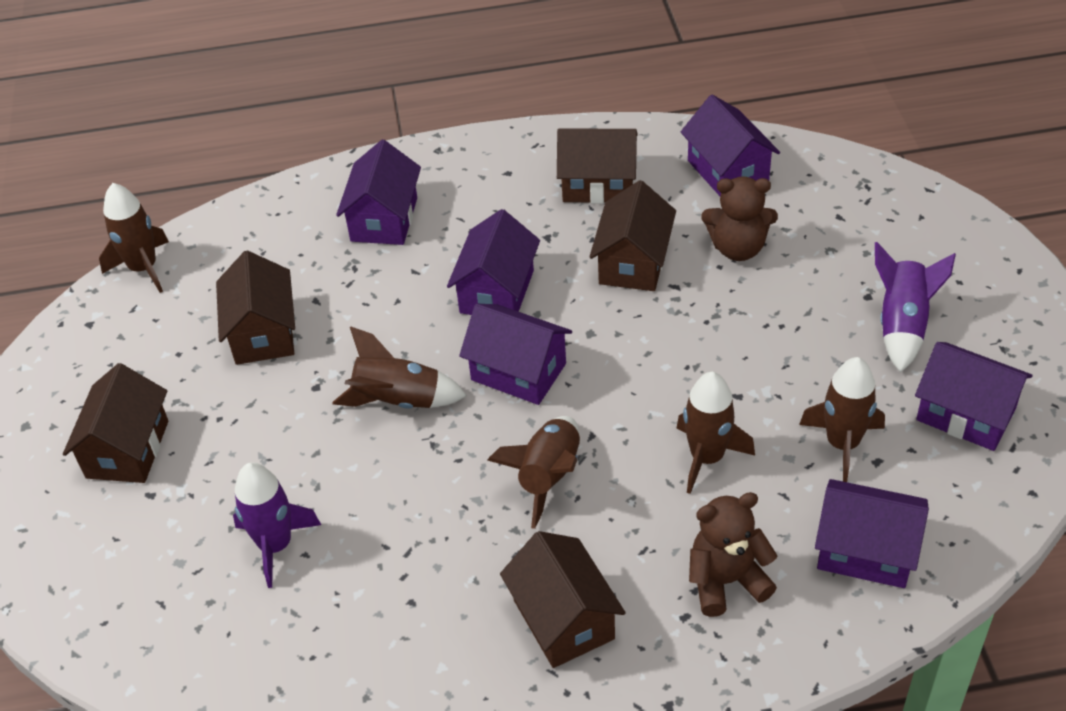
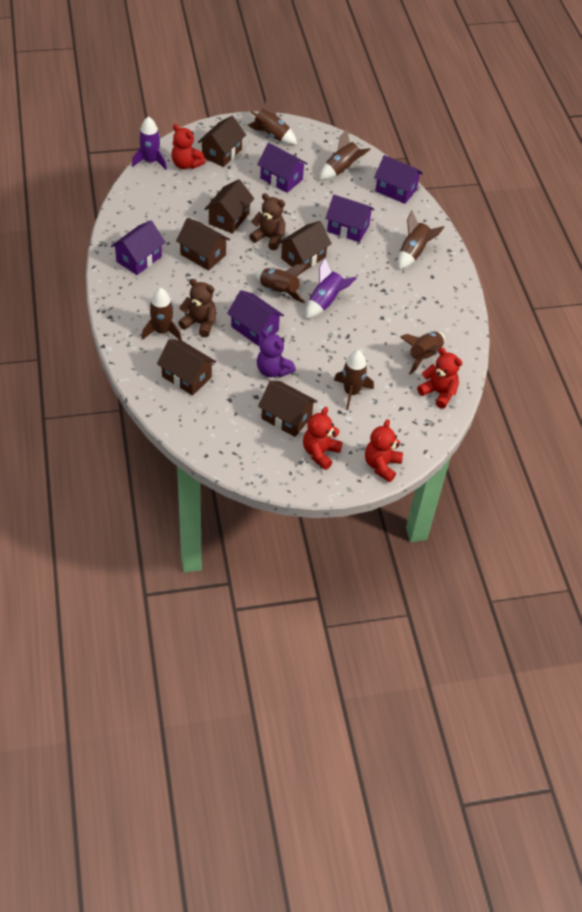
brown house: 5 -> 6
brown rocket: 5 -> 7
purple house: 6 -> 5
purple teddy bear: 0 -> 1
red teddy bear: 0 -> 4

